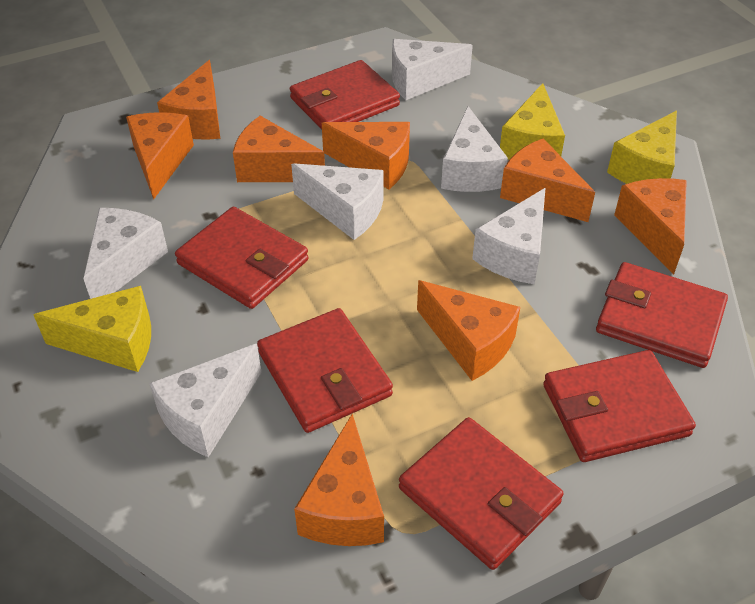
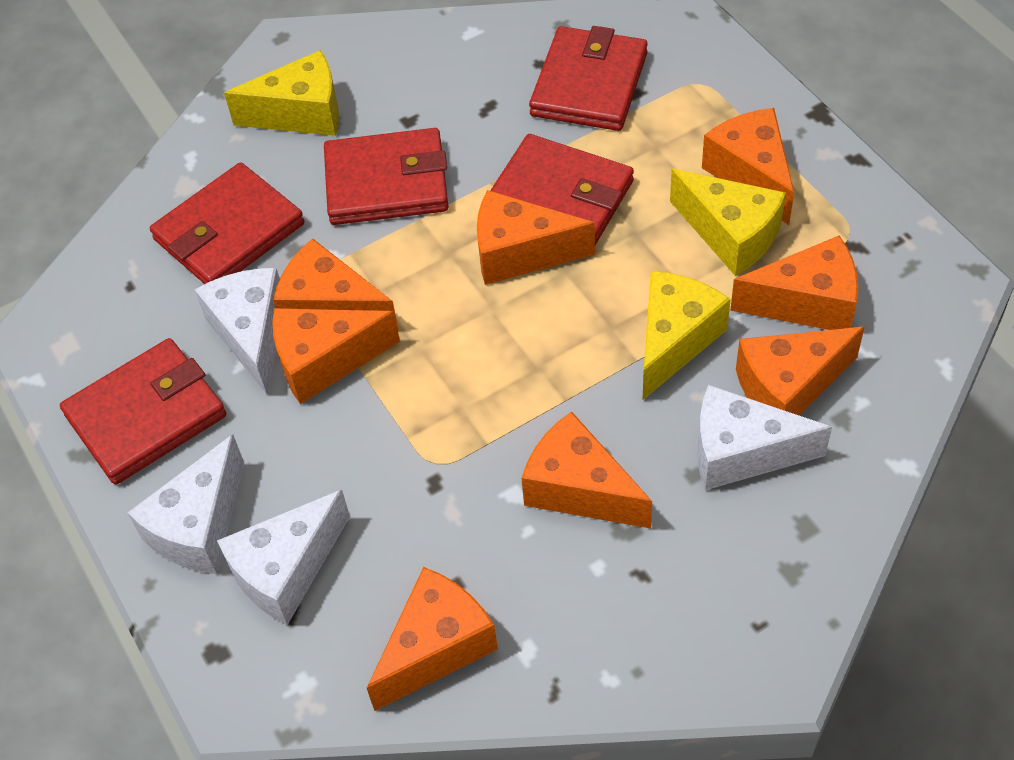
red wallet: 6 -> 5
white cheese: 6 -> 4

